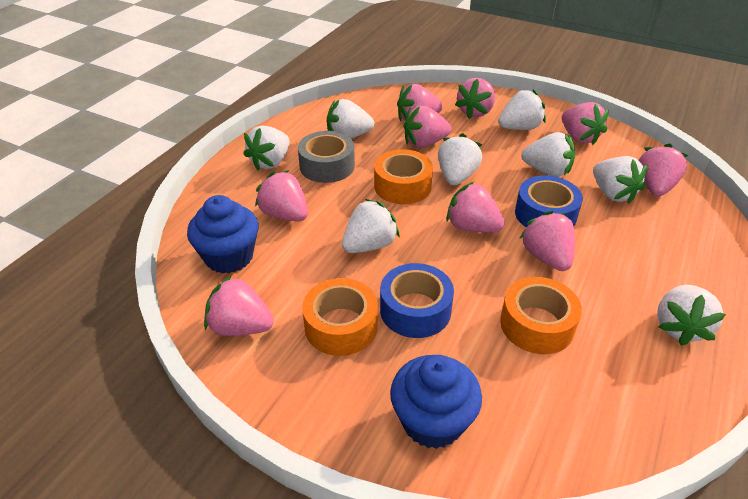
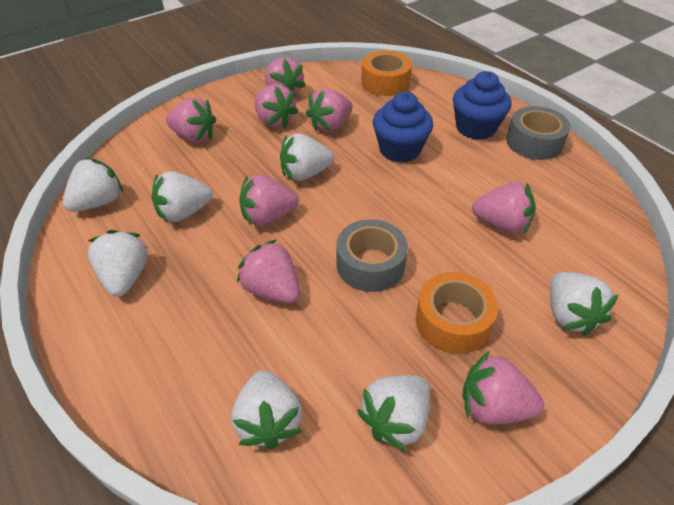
blue tape: 2 -> 0
grey tape: 1 -> 2
orange tape: 3 -> 2
pink strawberry: 9 -> 8
white strawberry: 8 -> 7

